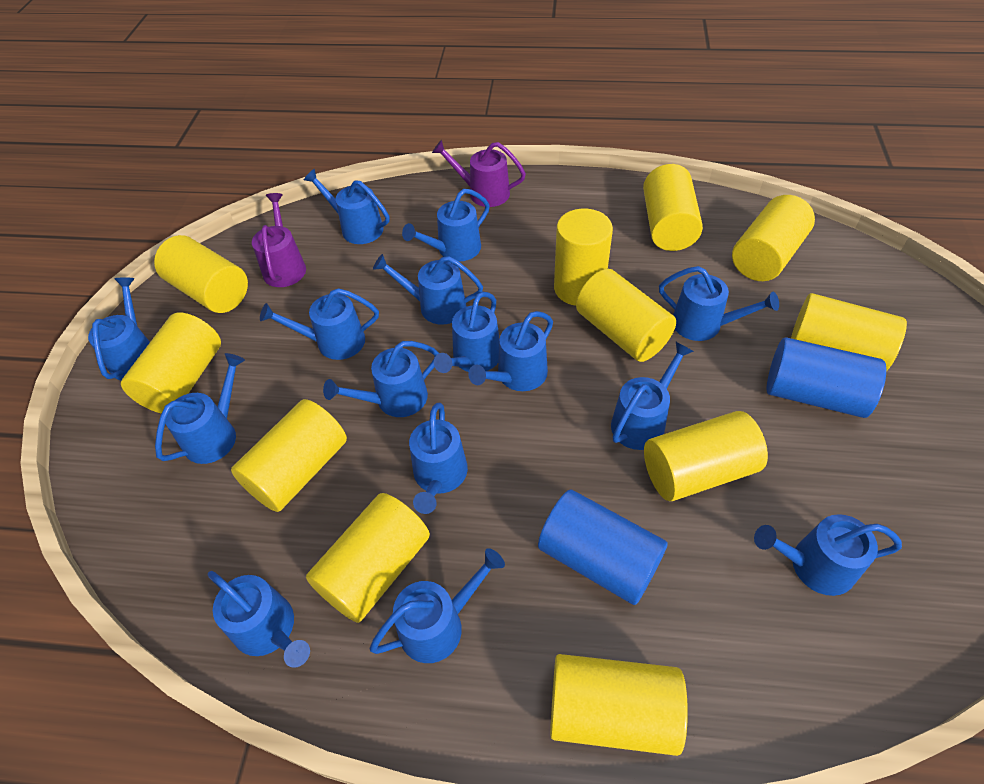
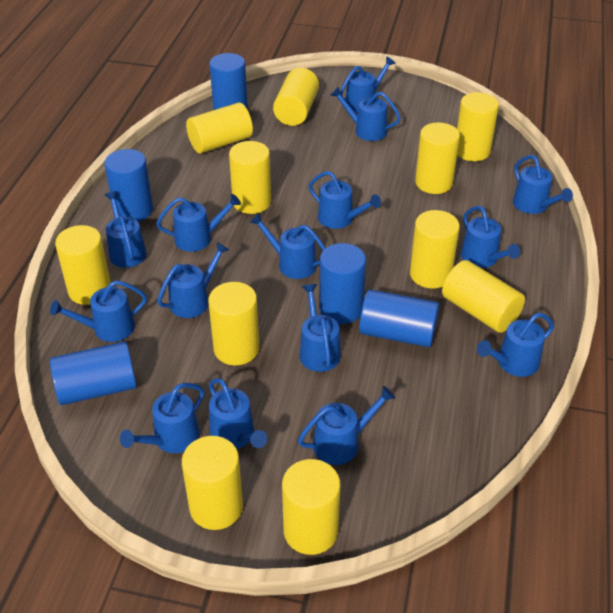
blue cylinder: 2 -> 5
purple watering can: 2 -> 0

